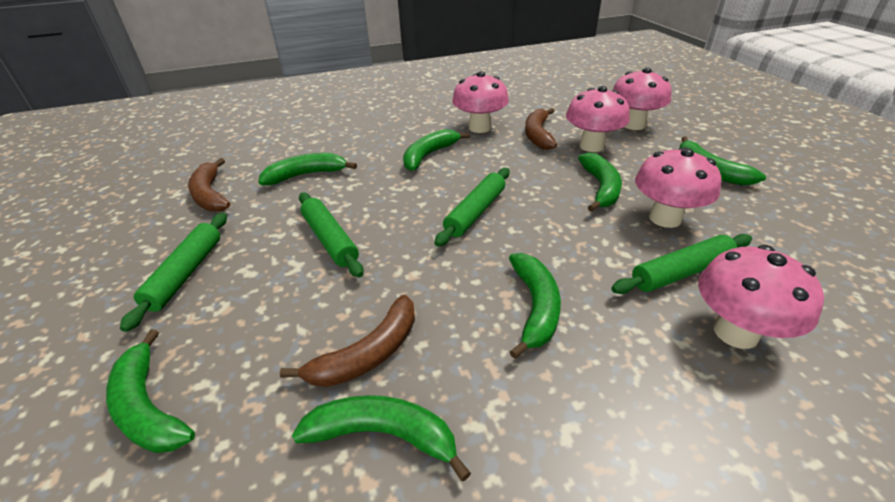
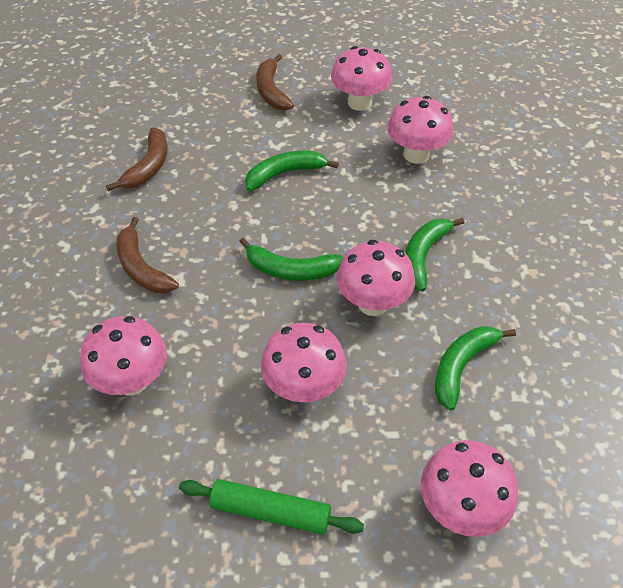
green banana: 7 -> 4
green rolling pin: 4 -> 1
pink mushroom: 5 -> 6

